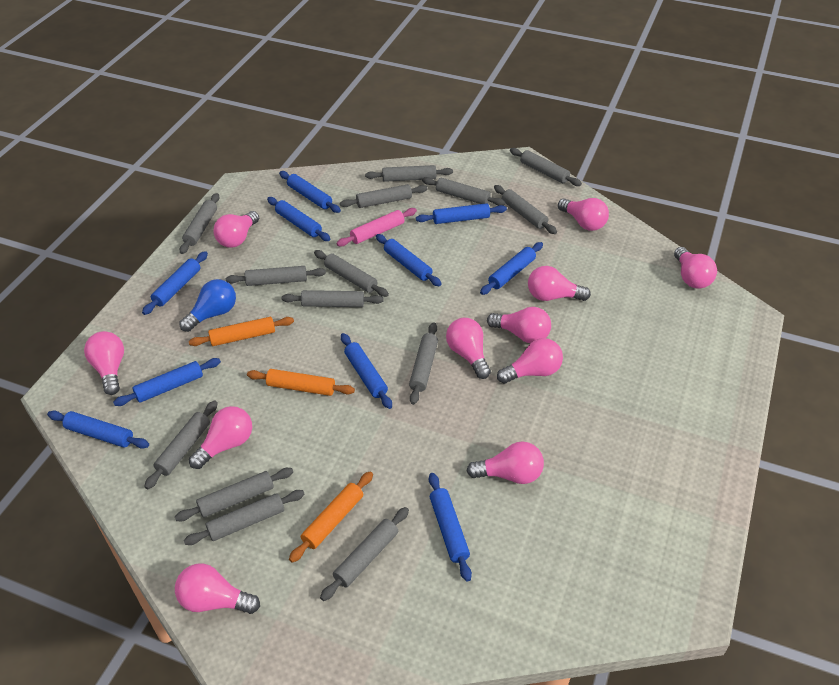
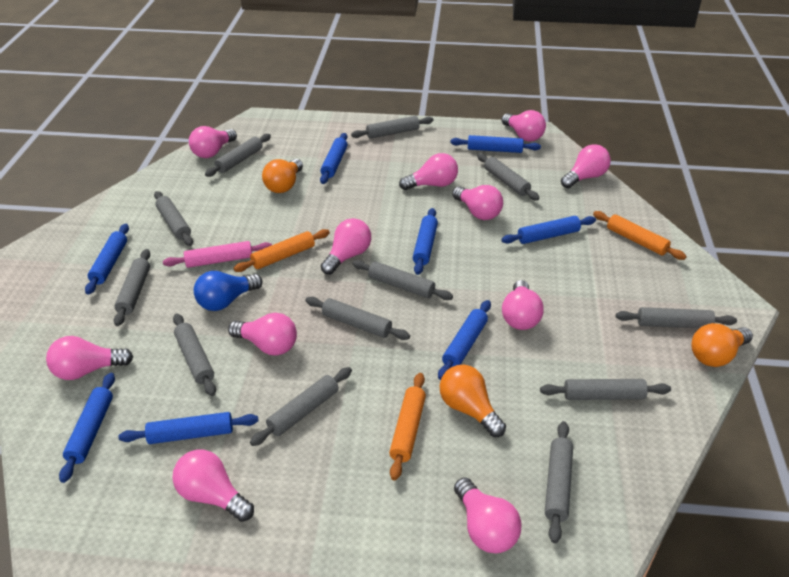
blue rolling pin: 10 -> 8
grey rolling pin: 14 -> 12
orange light bulb: 0 -> 3

